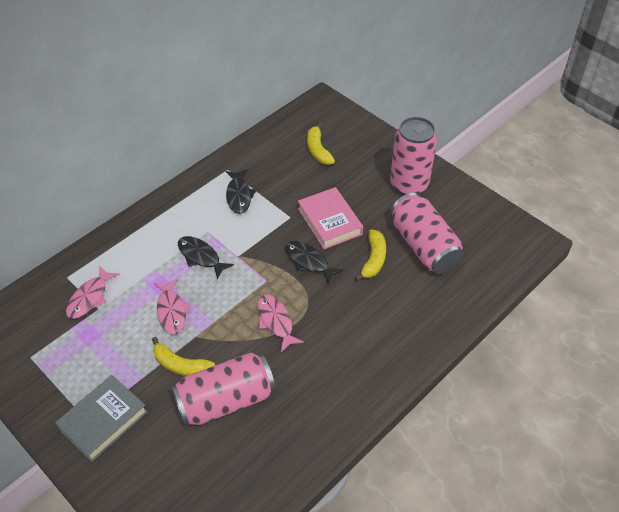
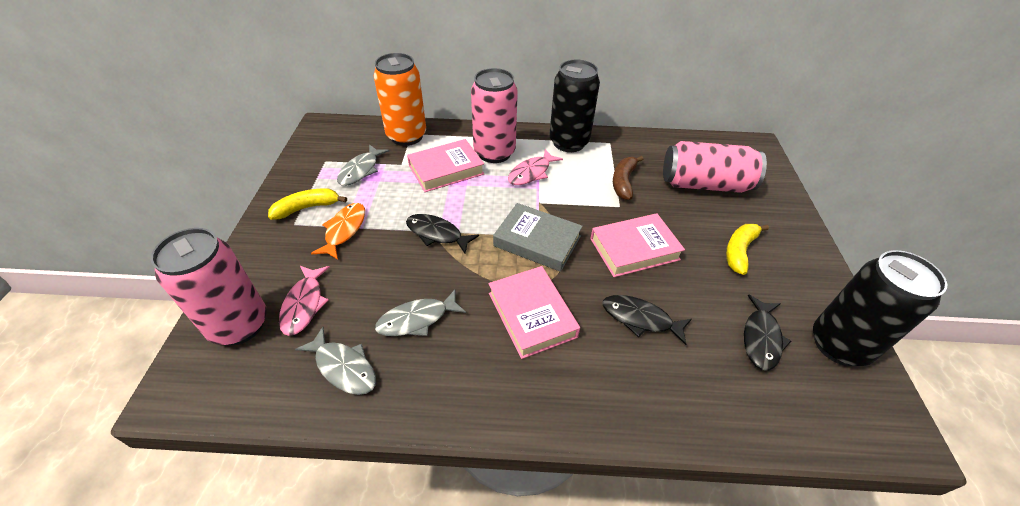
black can: 0 -> 2
brown banana: 0 -> 1
grey fish: 0 -> 3
orange can: 0 -> 1
orange fish: 0 -> 1
pink book: 1 -> 3
pink fish: 3 -> 2
yellow banana: 3 -> 2

